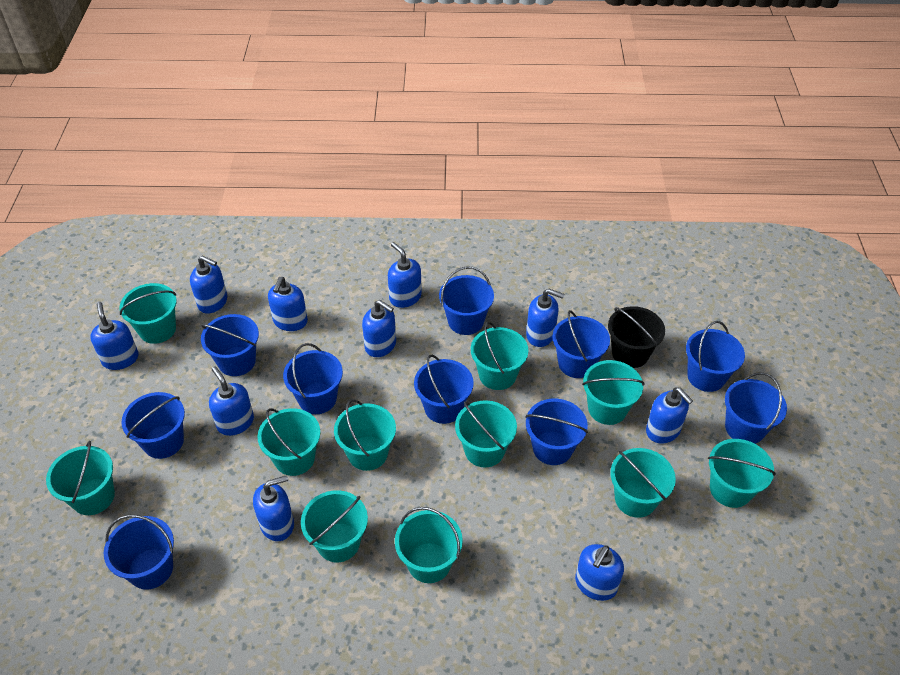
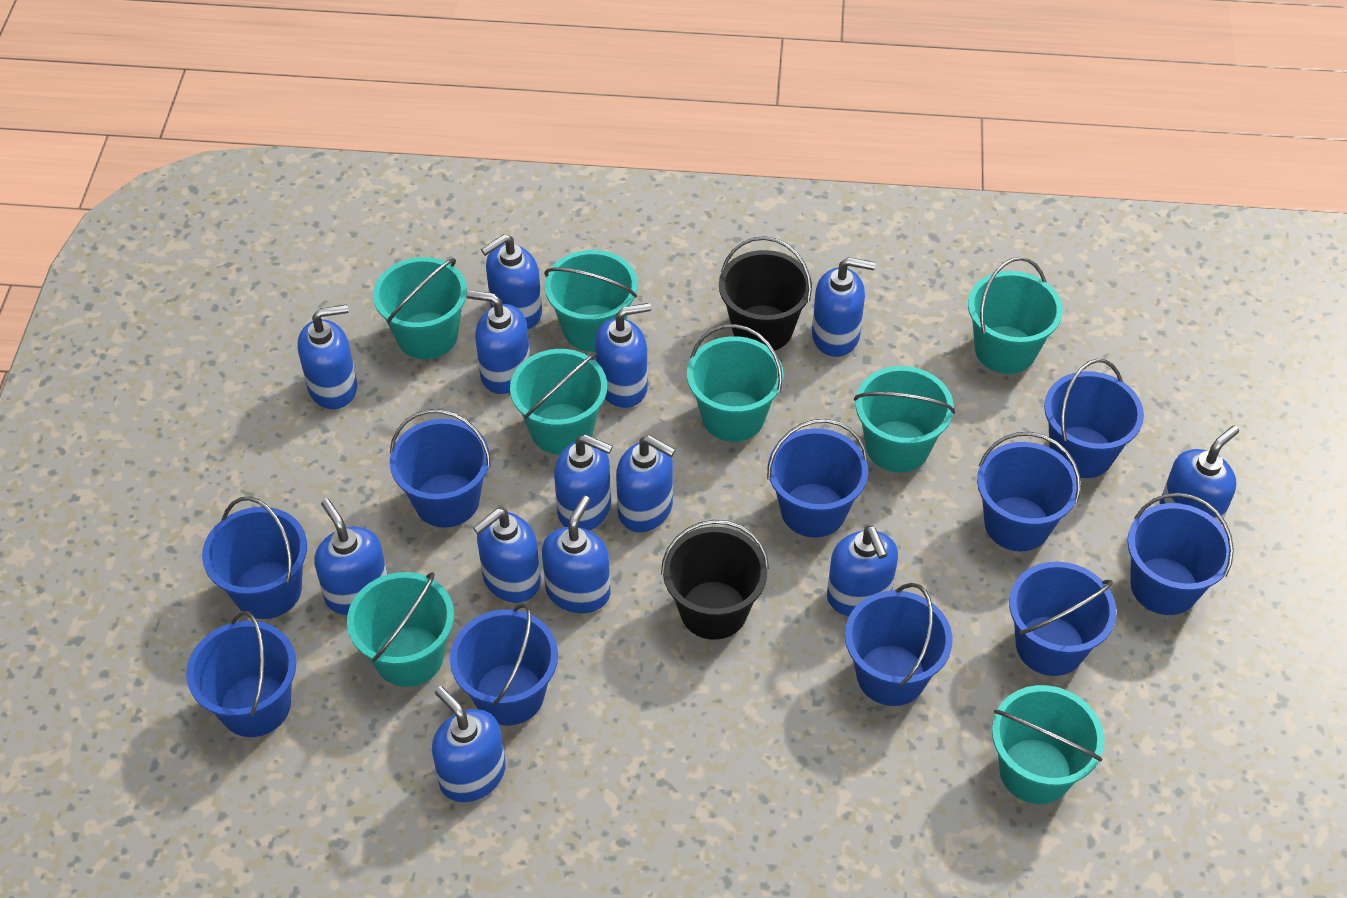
black bucket: 1 -> 2
blue soap dispenser: 10 -> 13
turquoise bucket: 11 -> 8

